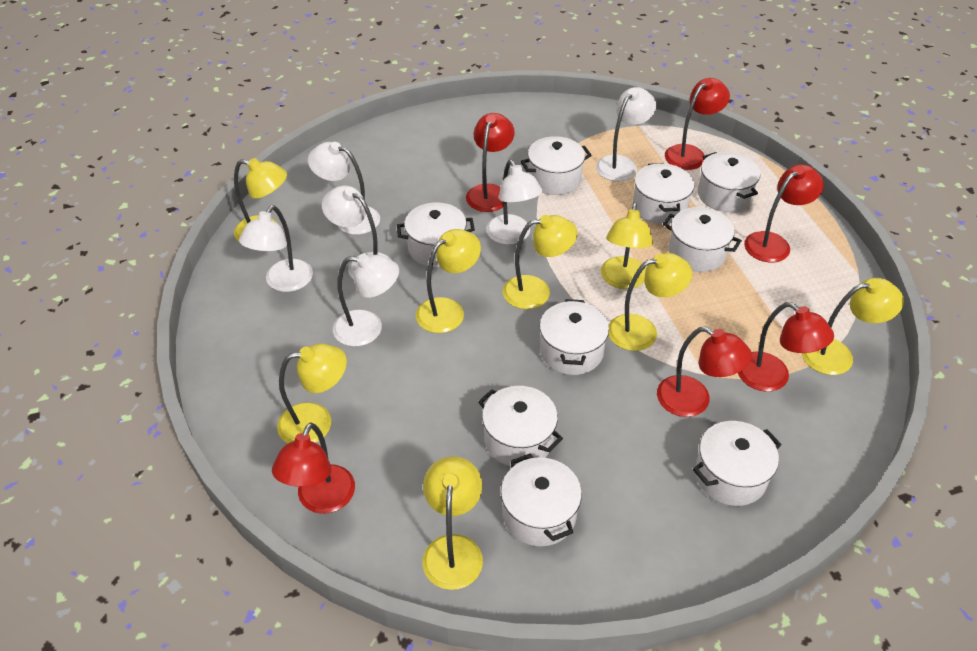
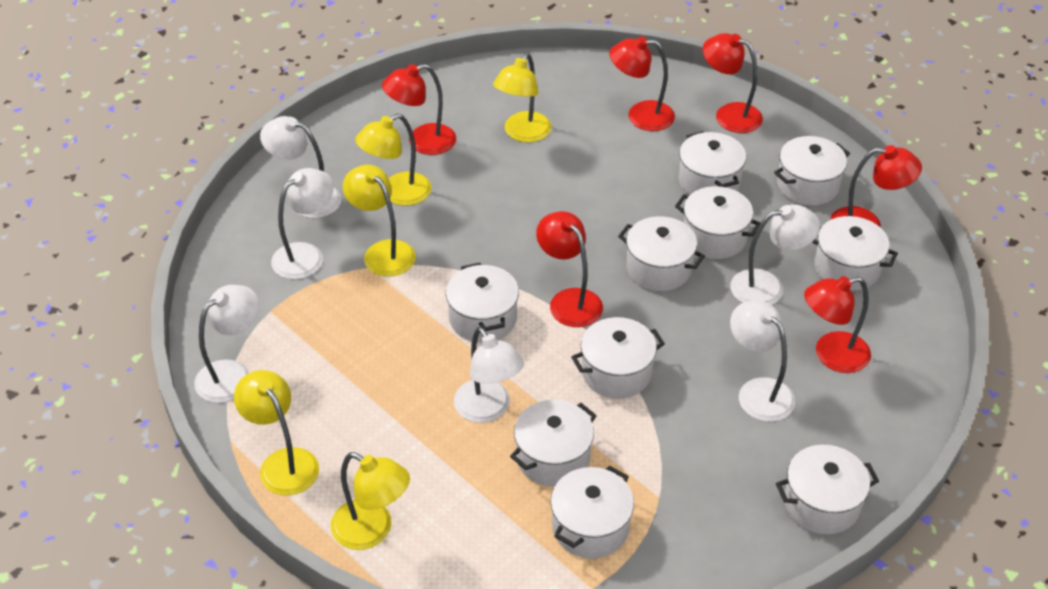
white pot: 9 -> 10
yellow lamp: 8 -> 5

